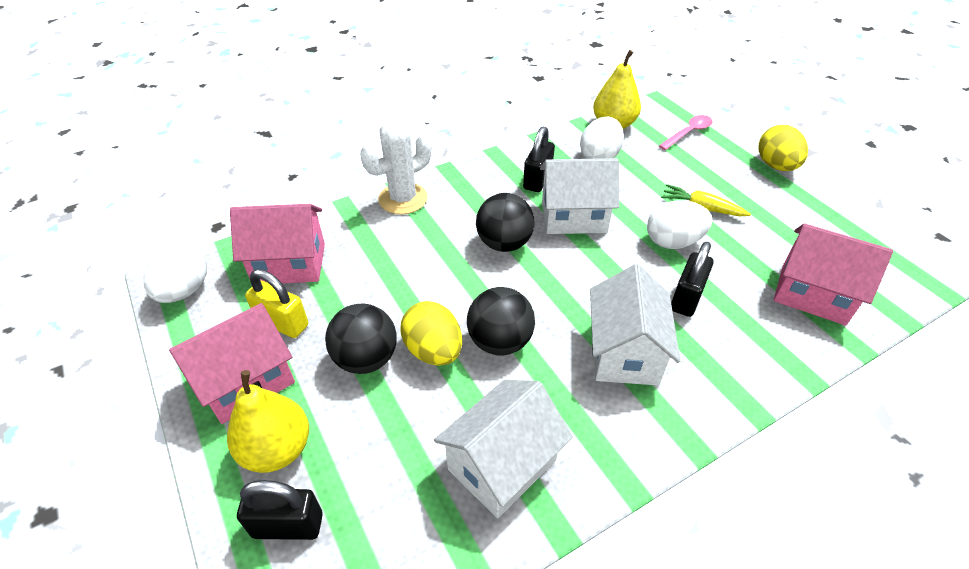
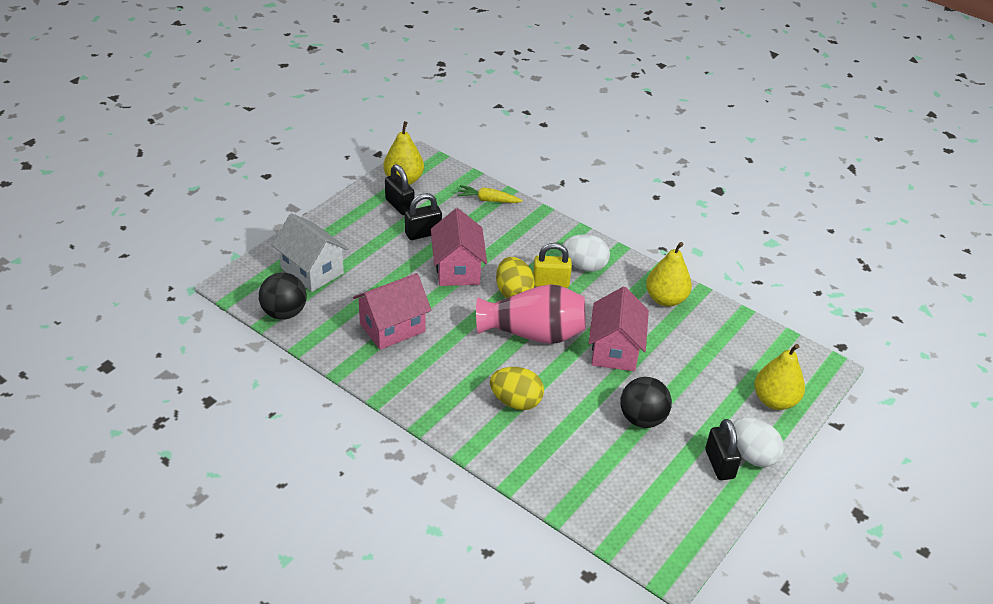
black ball: 3 -> 2
pink spoon: 1 -> 0
pink vase: 0 -> 1
white cactus: 1 -> 0
white egg: 3 -> 2
white house: 3 -> 1
yellow pear: 2 -> 3

